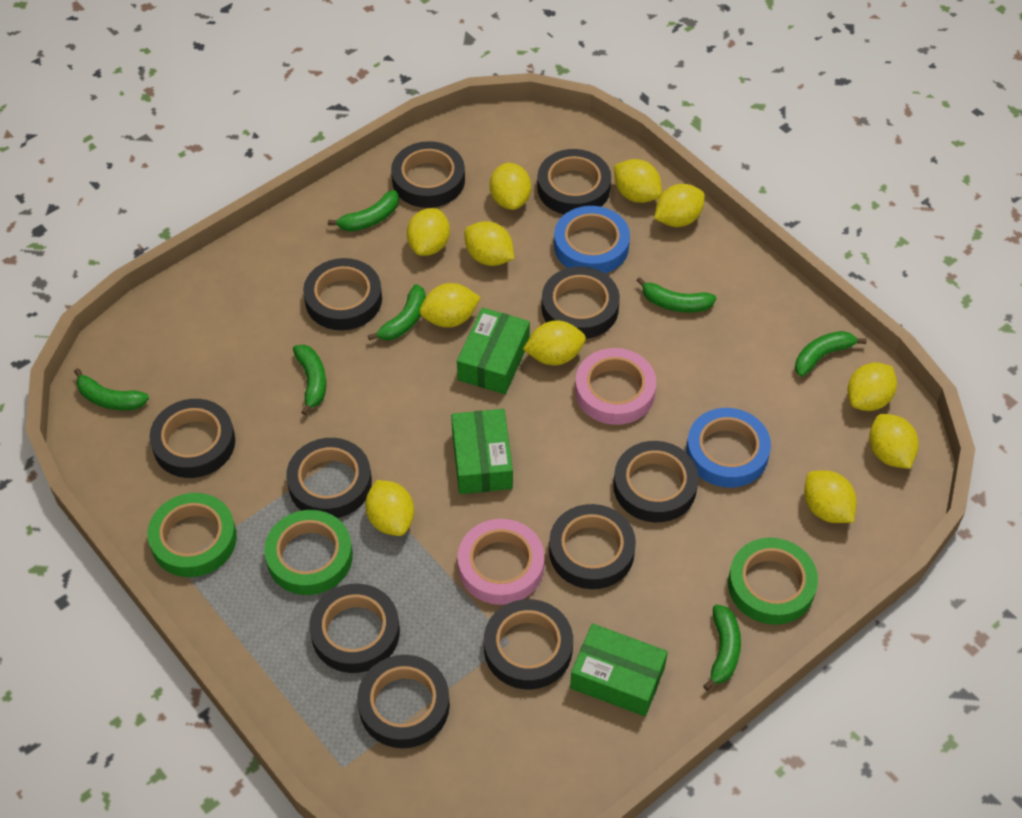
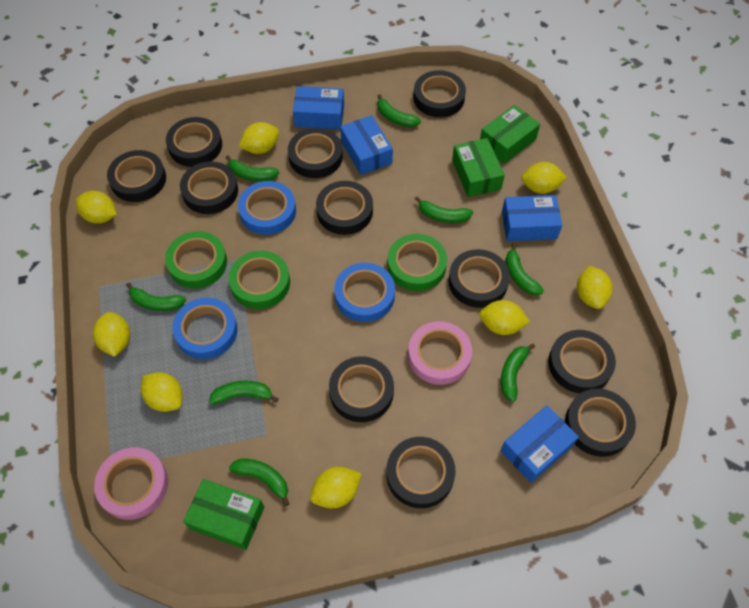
blue box: 0 -> 4
blue tape: 2 -> 3
green banana: 7 -> 8
yellow lemon: 11 -> 8

